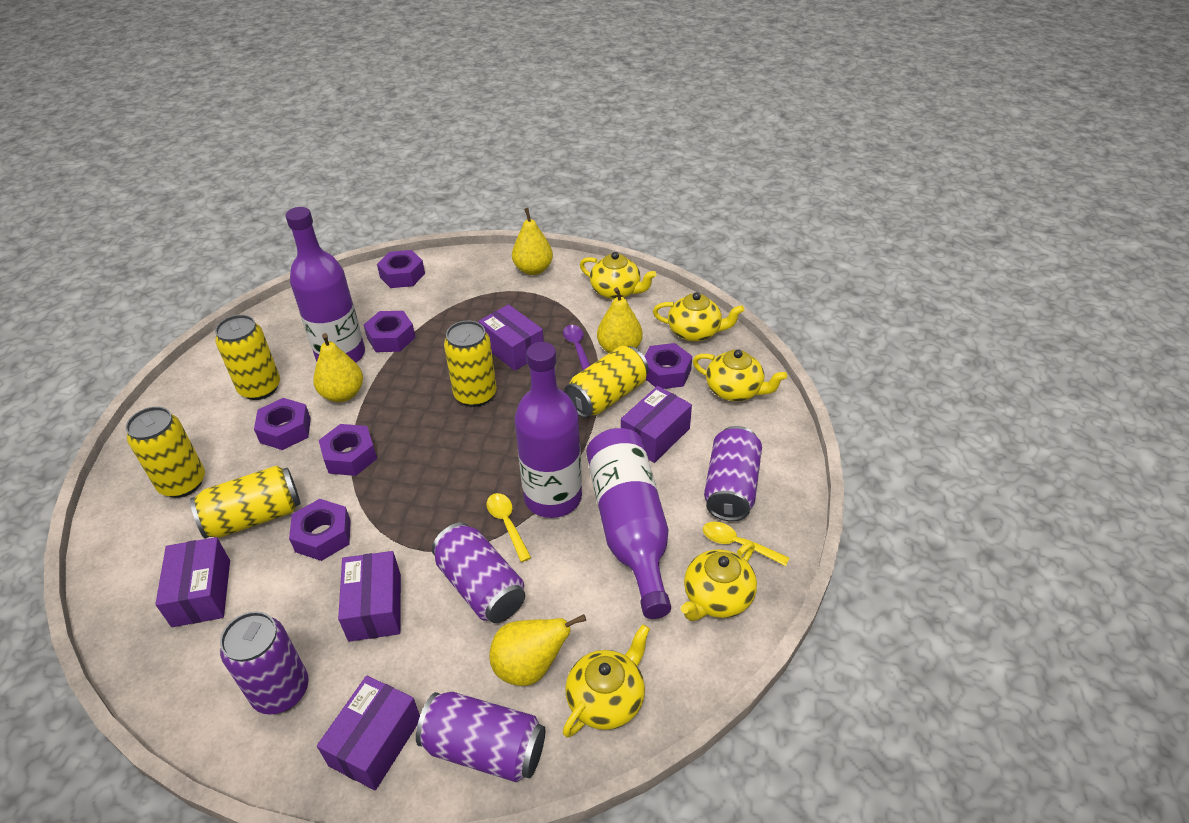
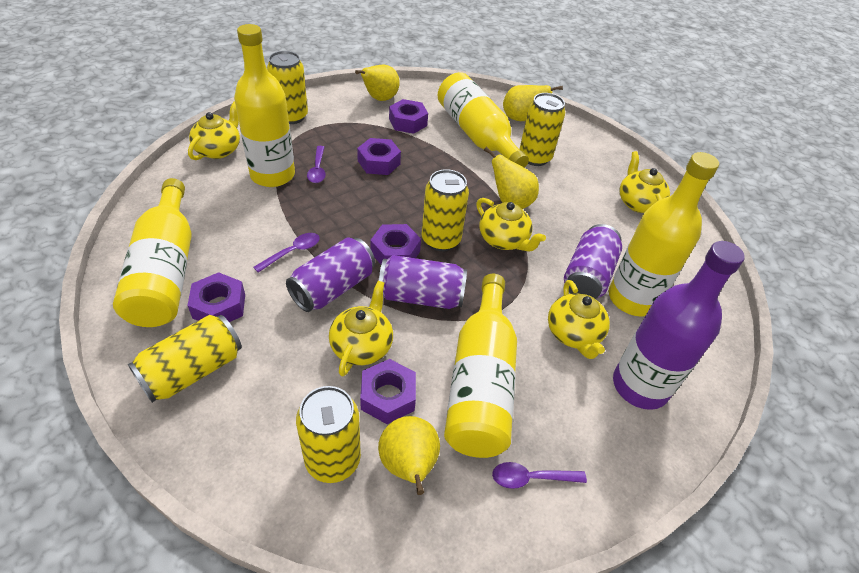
purple bottle: 3 -> 1
purple box: 5 -> 0
purple can: 4 -> 3
purple nut: 6 -> 5
purple spoon: 1 -> 3
yellow bottle: 0 -> 5
yellow spoon: 2 -> 0

